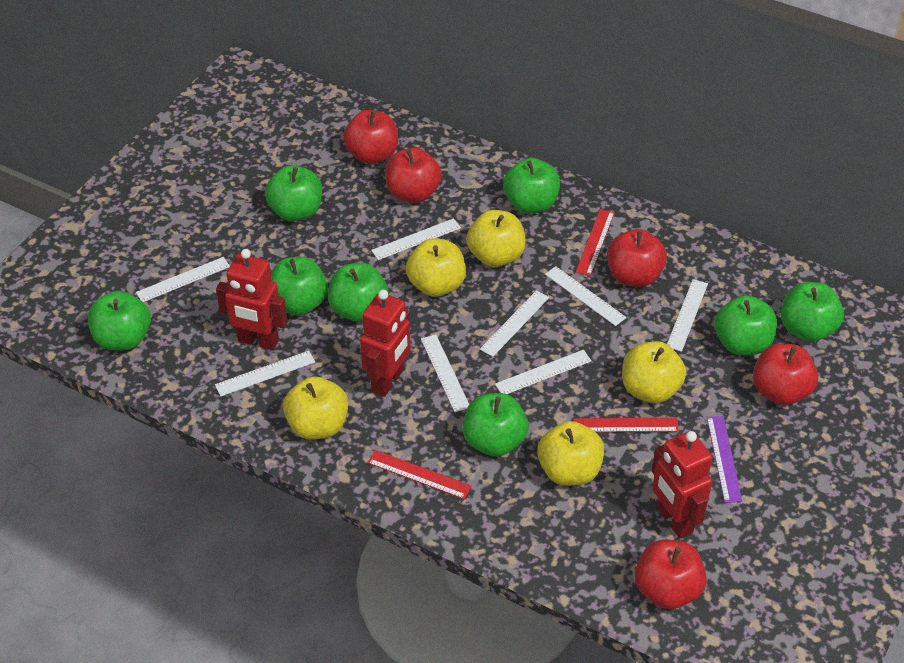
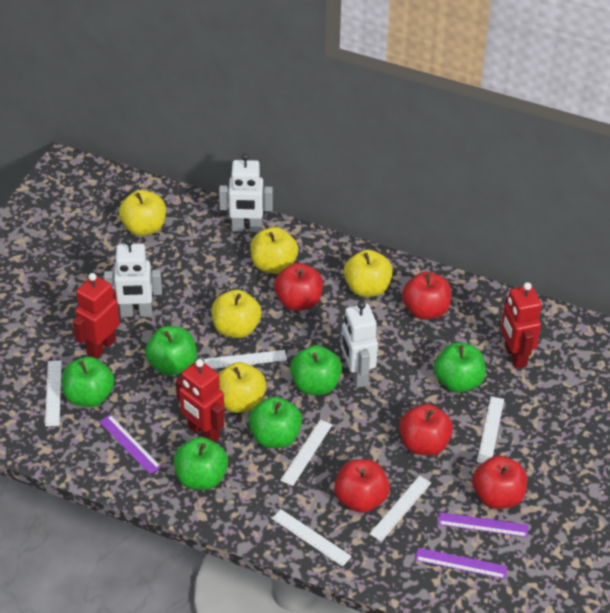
green apple: 8 -> 6
purple ruler: 1 -> 3
red ruler: 3 -> 0
white robot: 0 -> 3
white ruler: 8 -> 6

